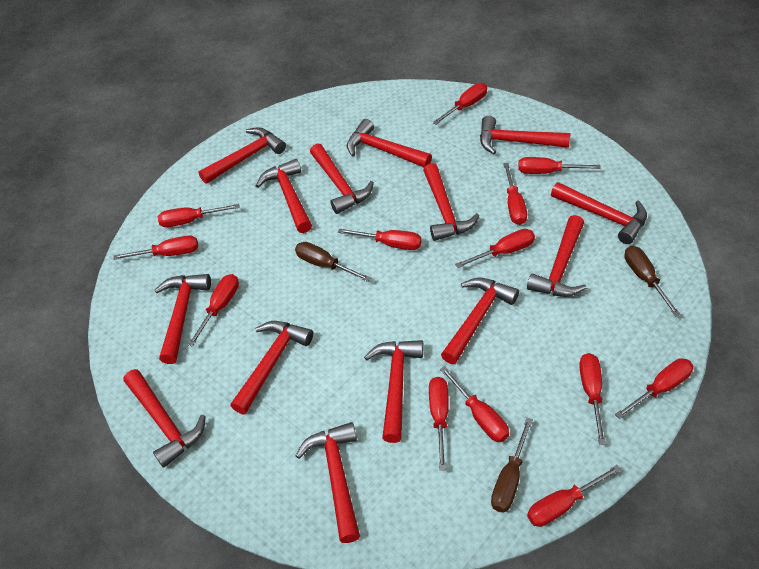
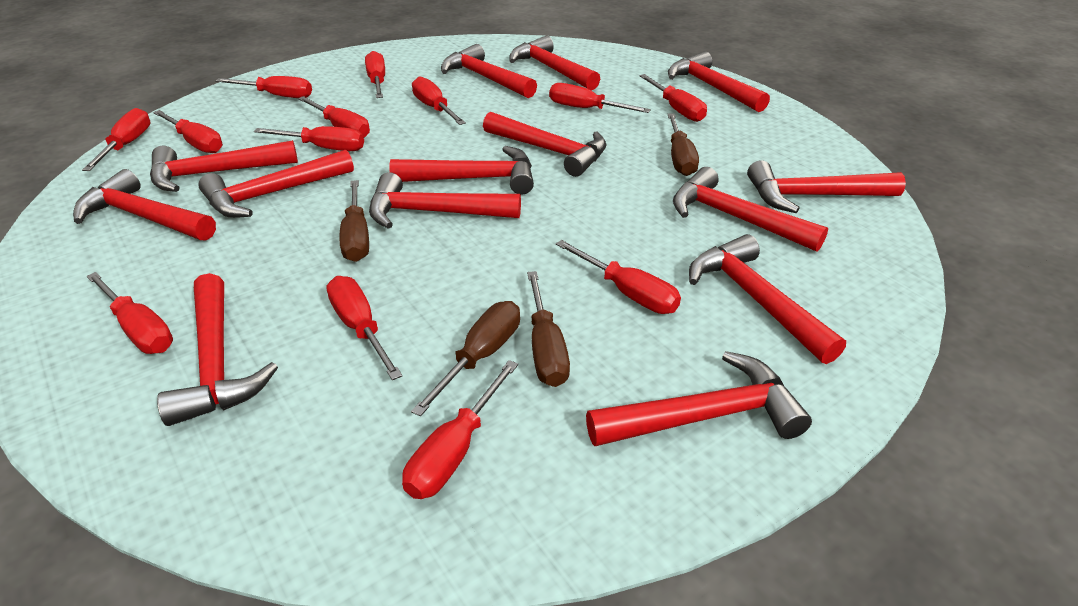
brown screwdriver: 3 -> 4

